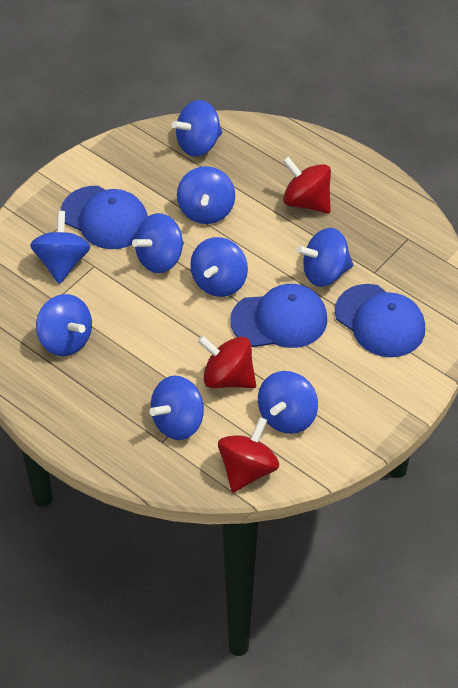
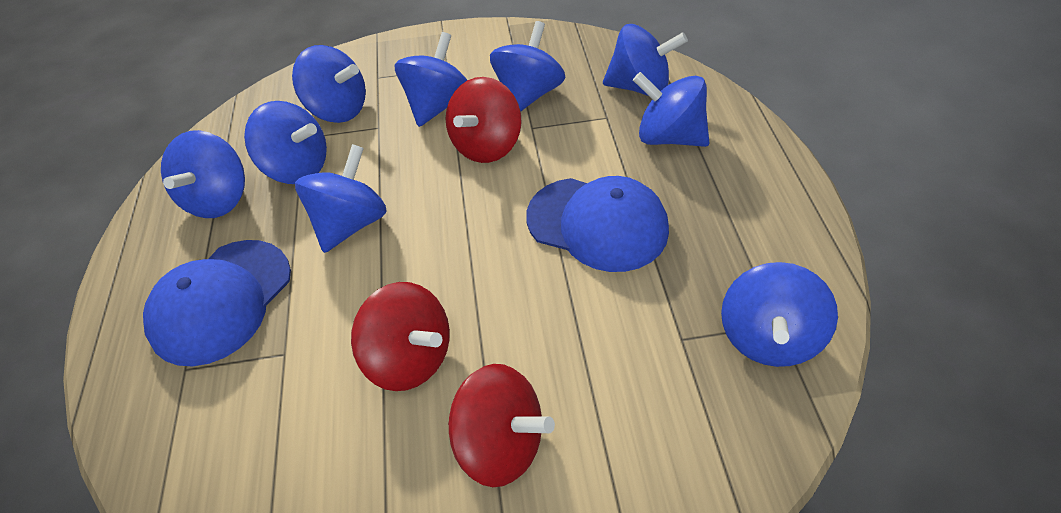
blue cap: 3 -> 2

